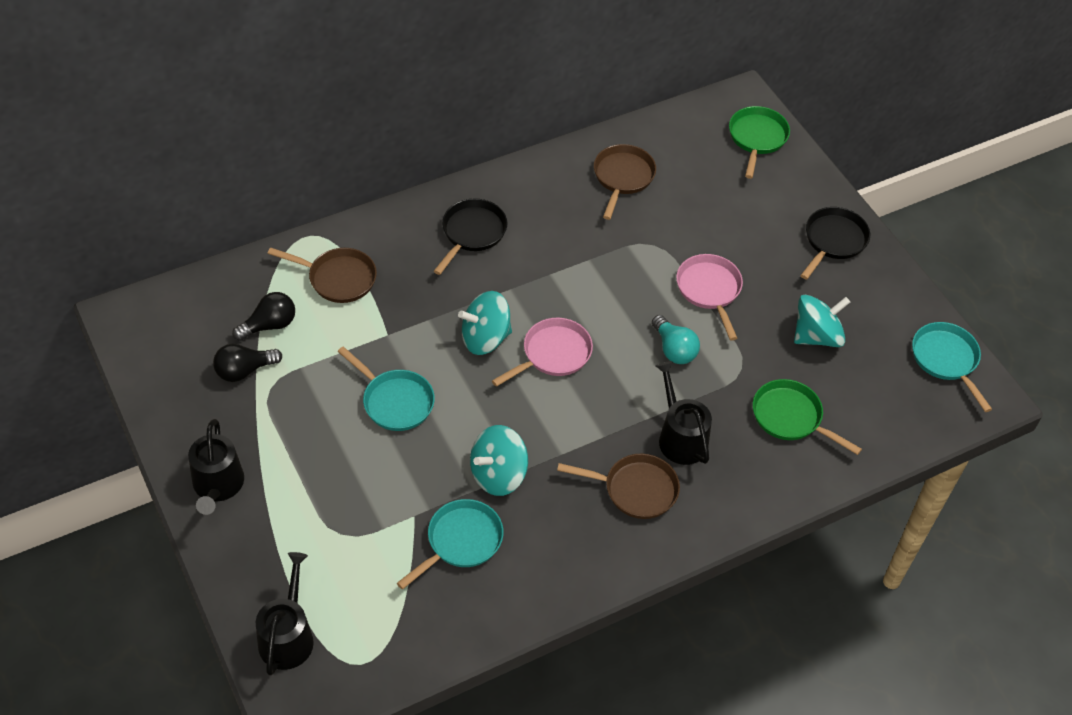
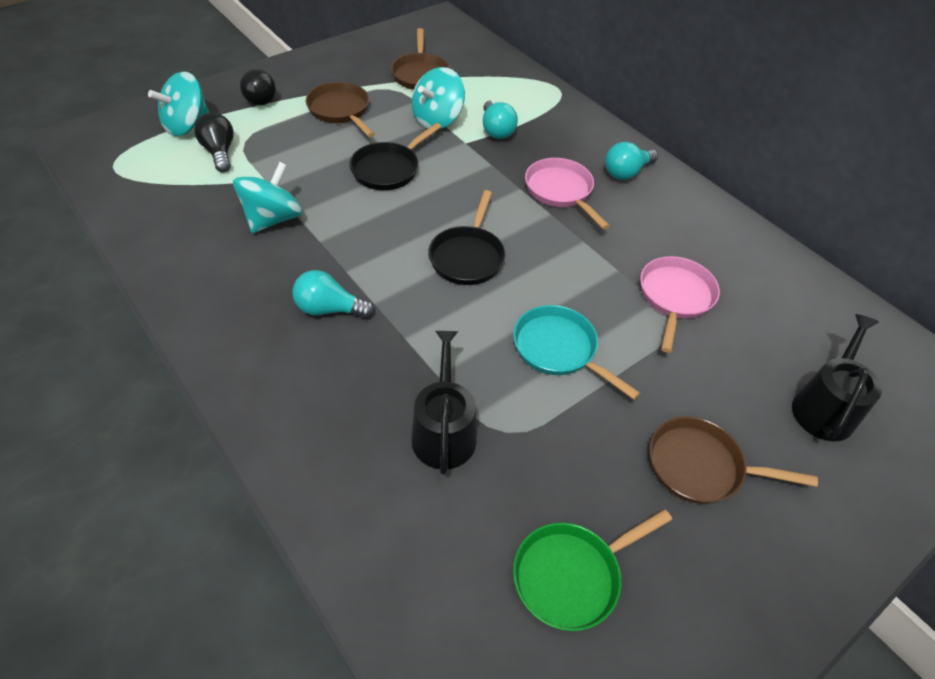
black watering can: 3 -> 2
green pan: 2 -> 1
turquoise light bulb: 1 -> 3
turquoise pan: 3 -> 1

